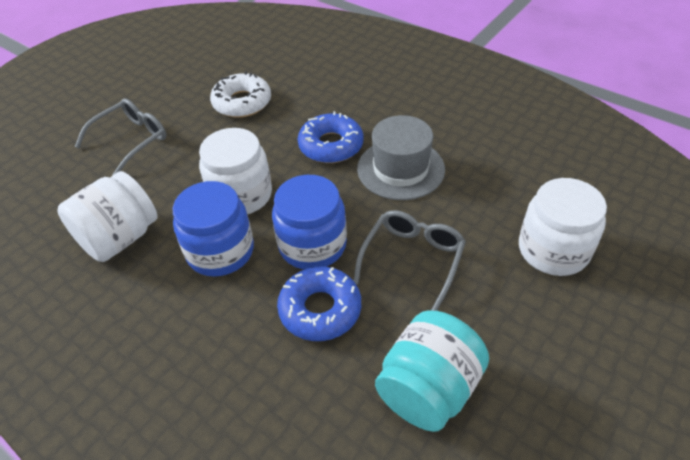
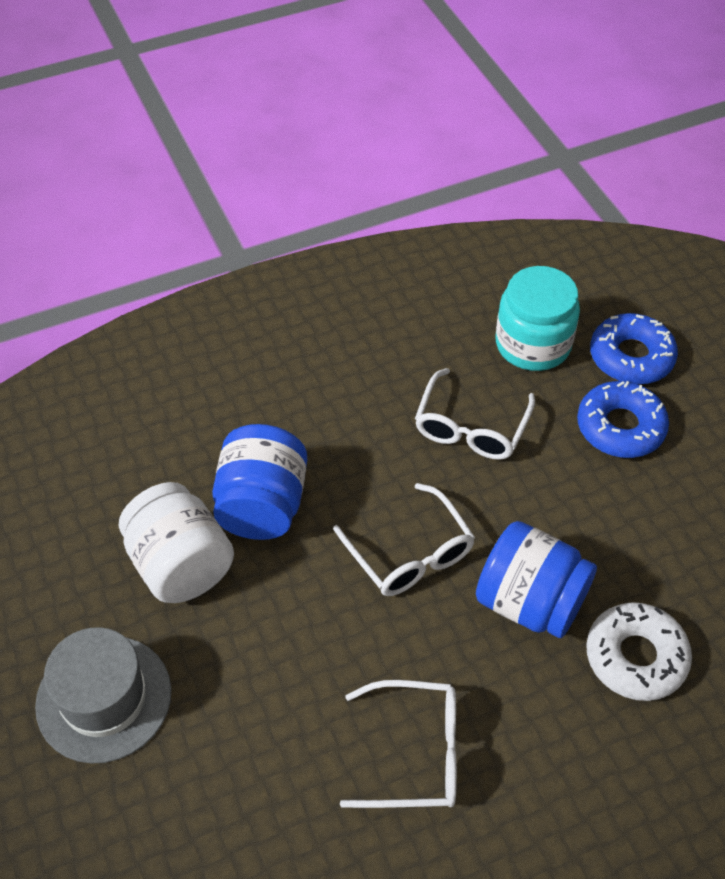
grey glasses: 2 -> 0
white glasses: 0 -> 3
white jar: 3 -> 1

